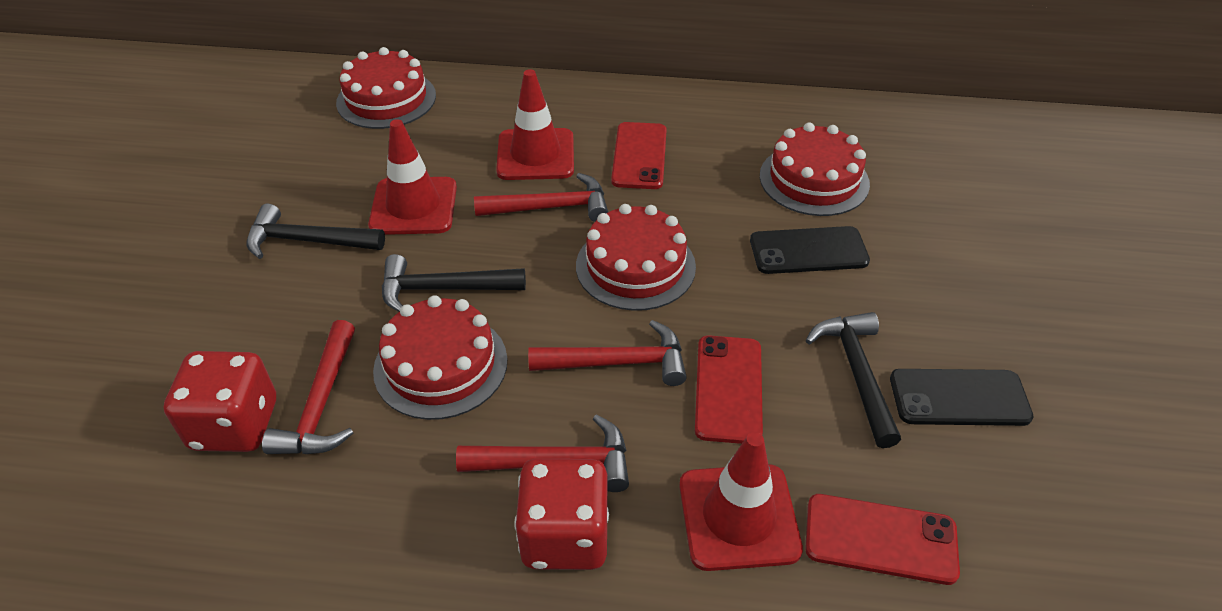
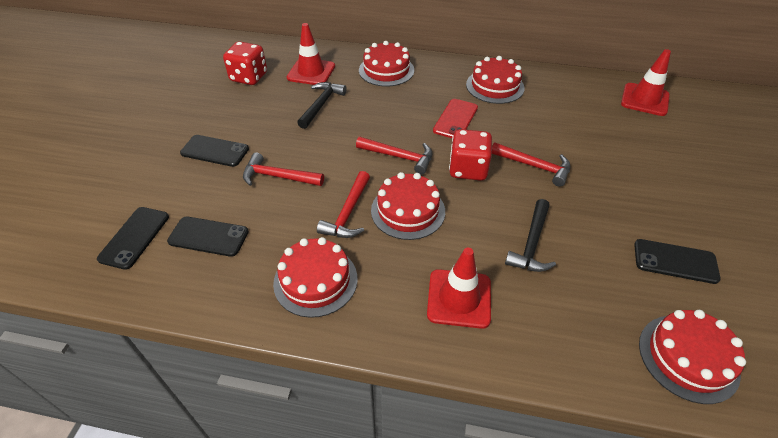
black hammer: 3 -> 2
black phone: 2 -> 4
red cake: 4 -> 5
red phone: 3 -> 1

